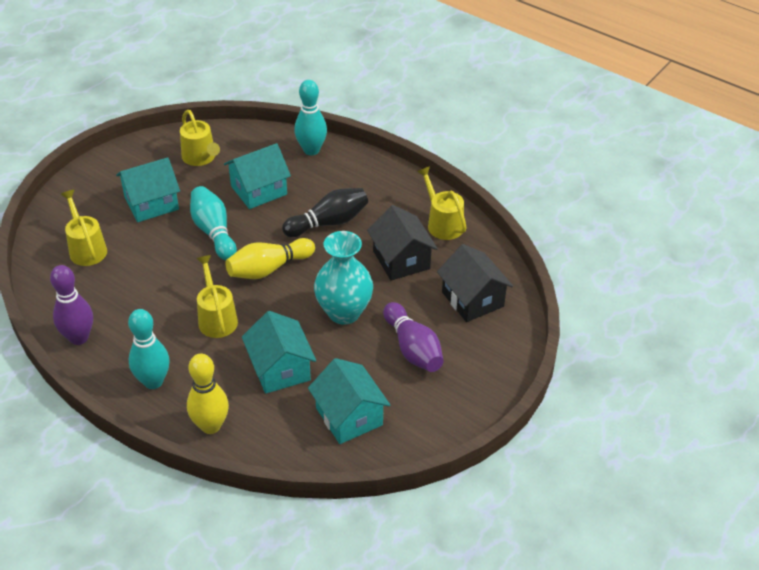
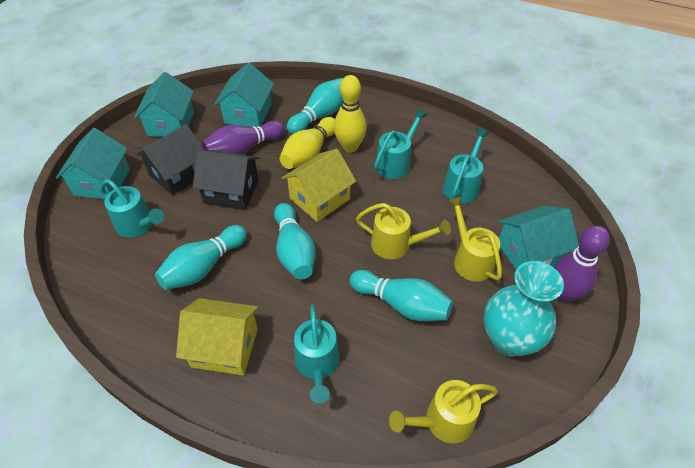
black bowling pin: 1 -> 0
turquoise bowling pin: 3 -> 4
turquoise watering can: 0 -> 4
yellow house: 0 -> 2
yellow watering can: 4 -> 3

